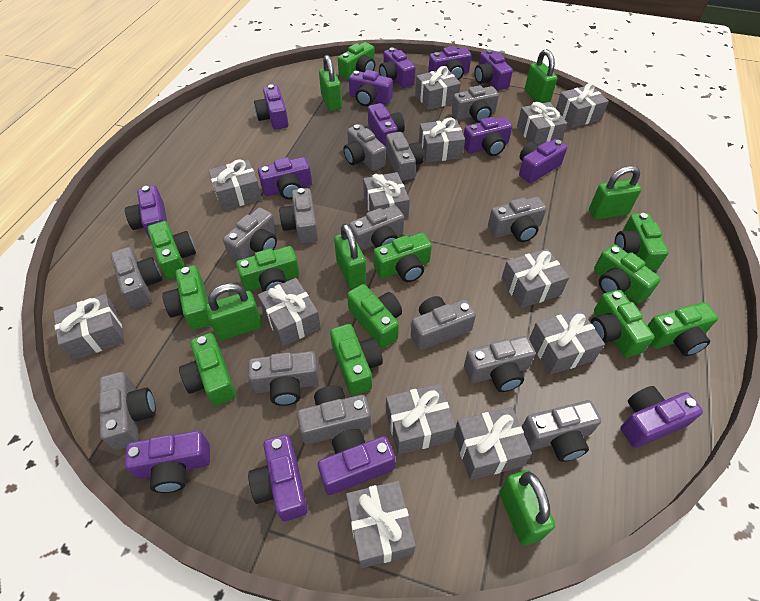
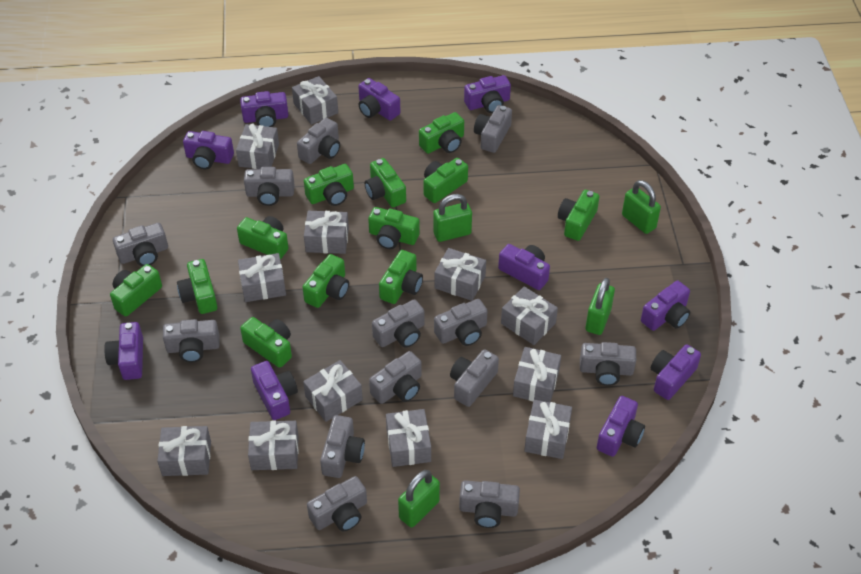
green padlock: 6 -> 4
grey camera: 14 -> 13
grey gift: 13 -> 12
purple camera: 14 -> 10

